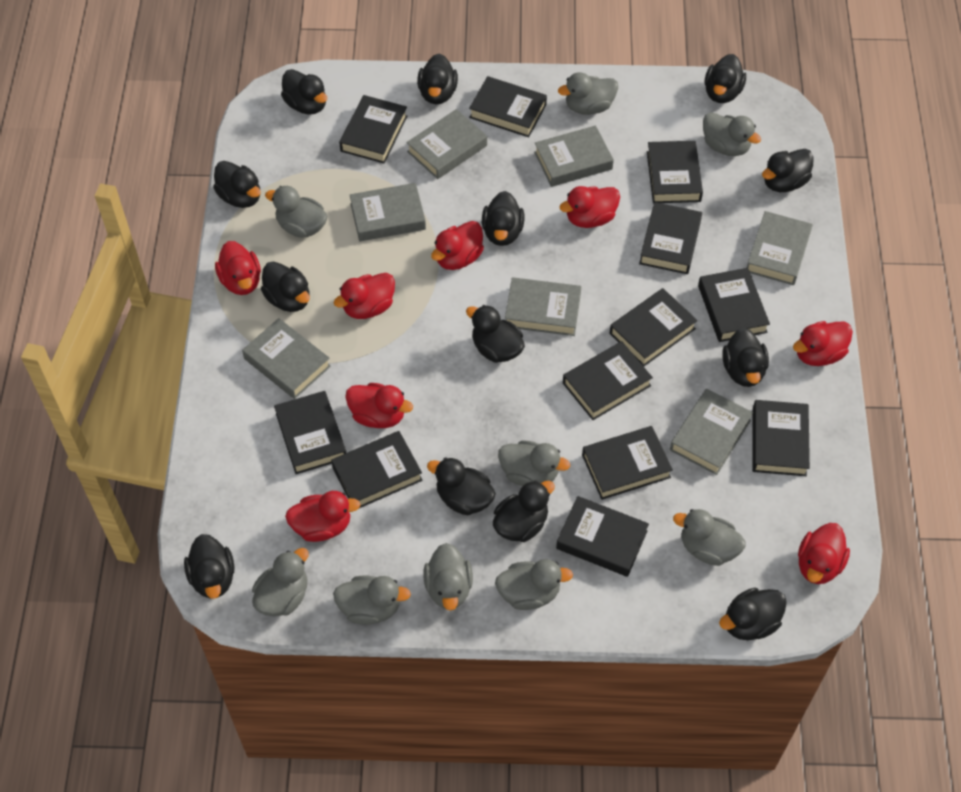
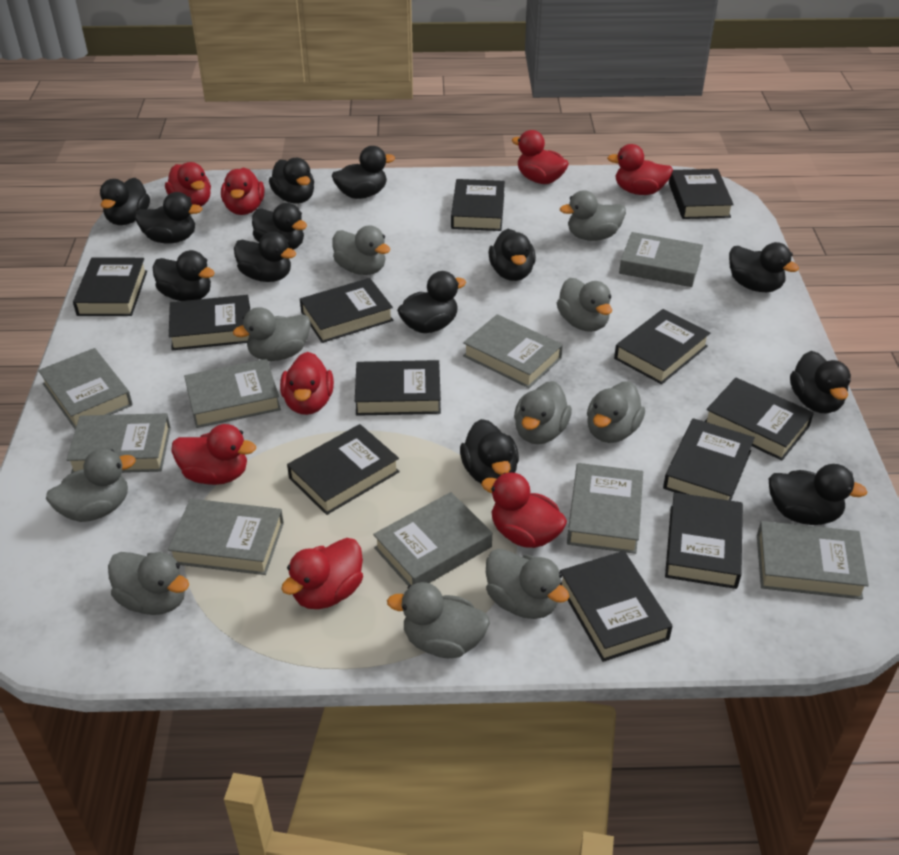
grey book: 7 -> 9
grey duck: 9 -> 10

